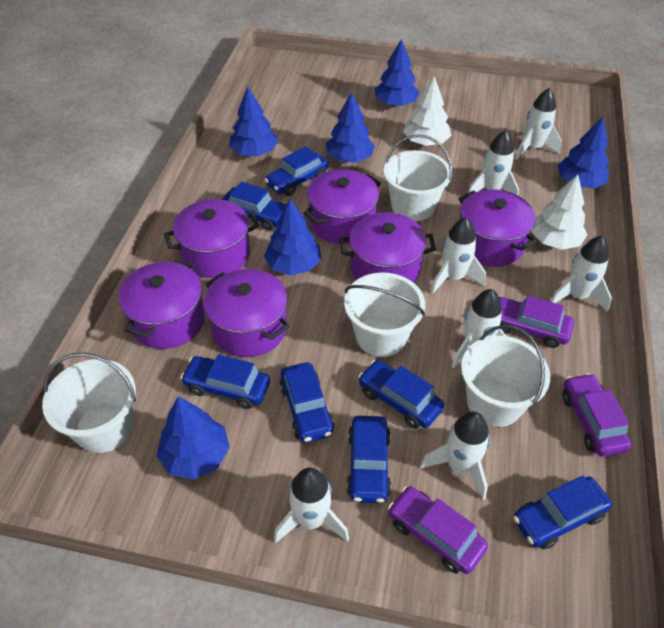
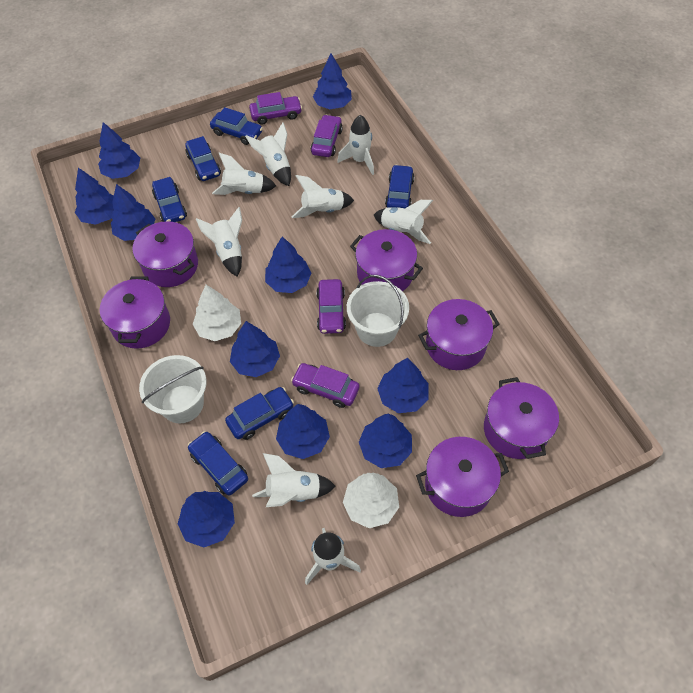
blue car: 7 -> 6
blue tree: 6 -> 10
purple car: 3 -> 4
white bucket: 4 -> 2
white rocket: 7 -> 8

